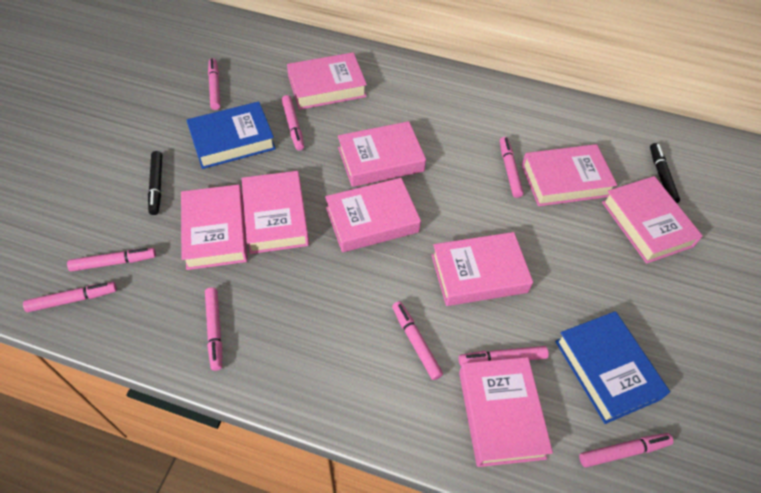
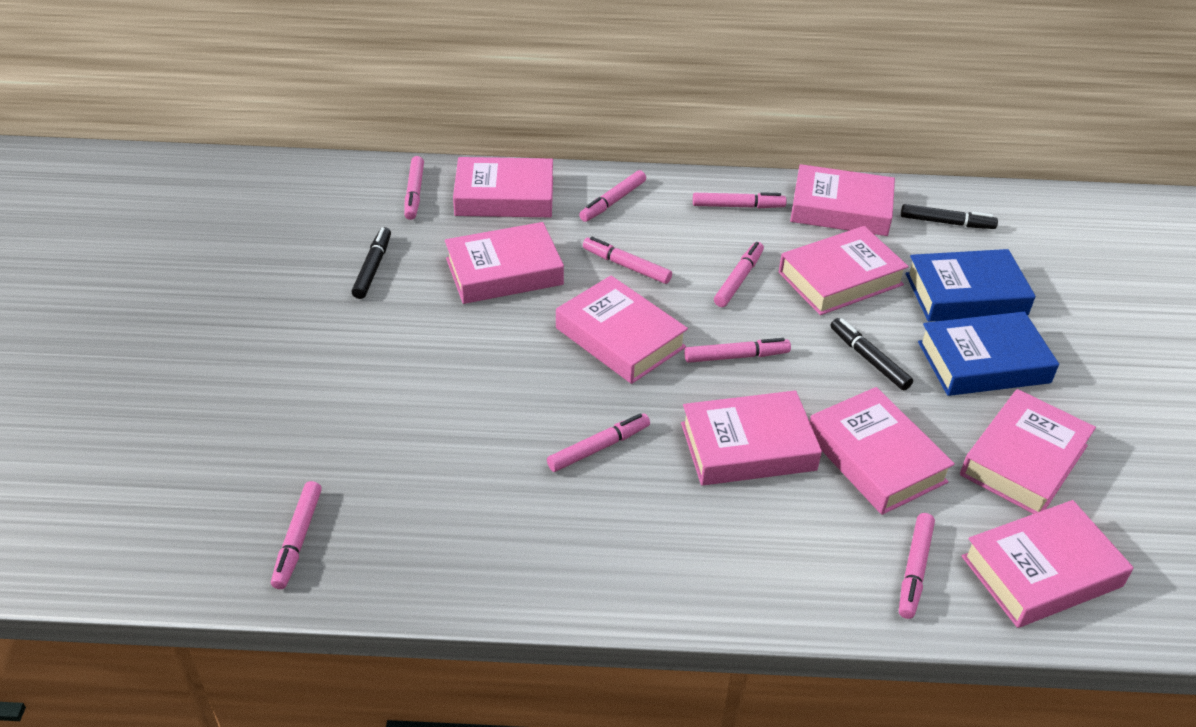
black marker: 2 -> 3

